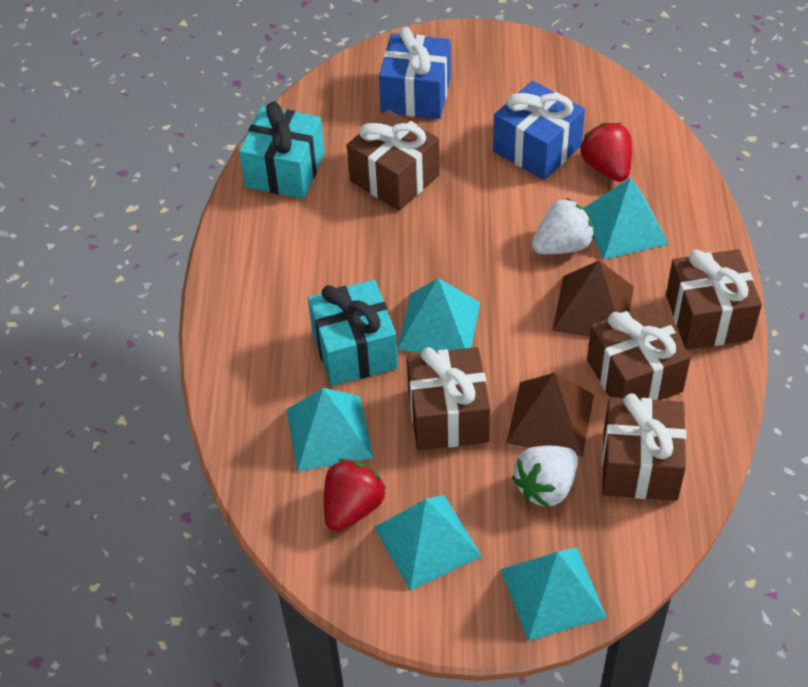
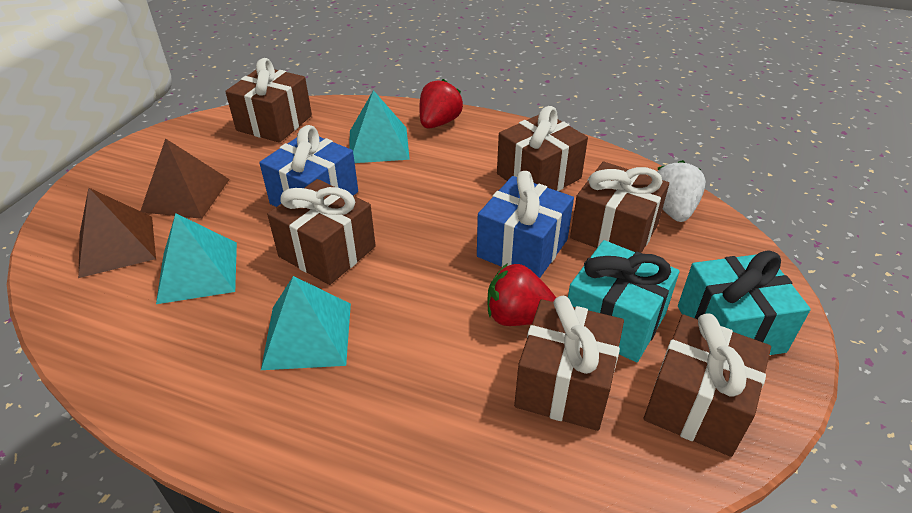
brown gift: 5 -> 6
turquoise pyramid: 5 -> 3
white strawberry: 2 -> 1

